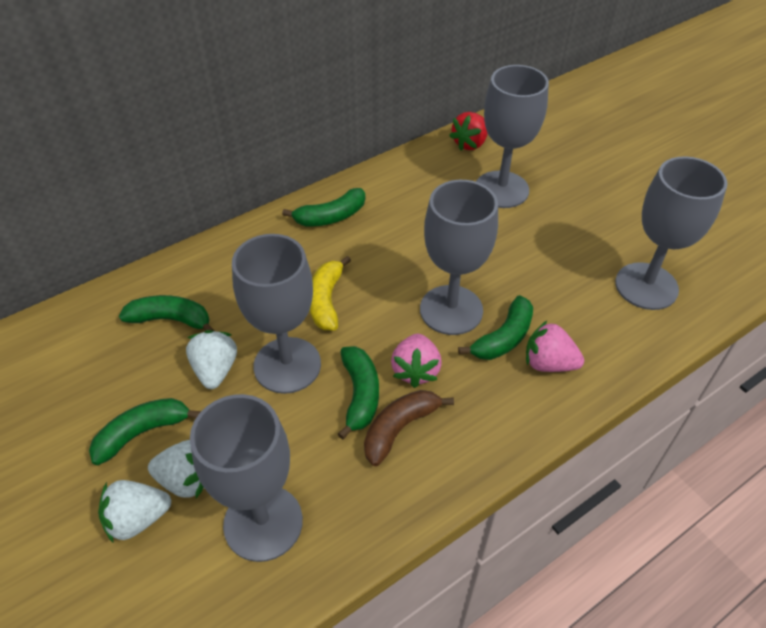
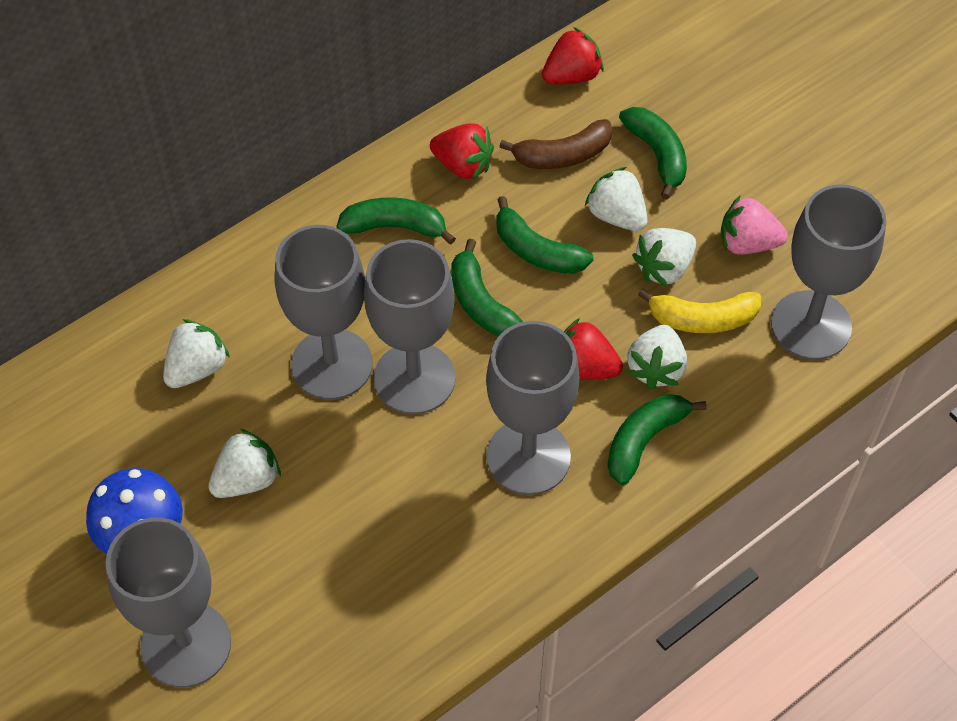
blue mushroom: 0 -> 1
pink strawberry: 2 -> 1
red strawberry: 1 -> 3
white strawberry: 3 -> 5

